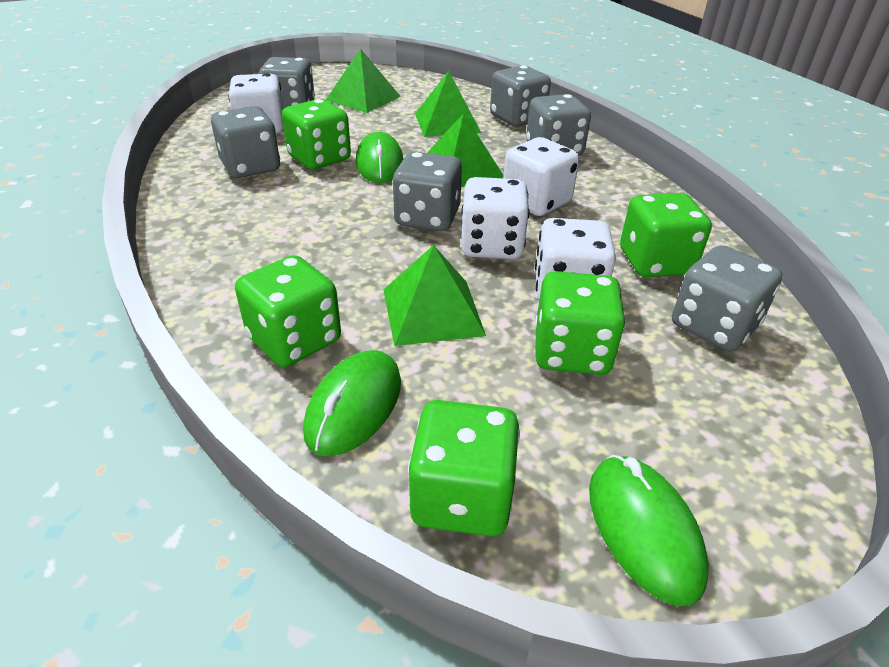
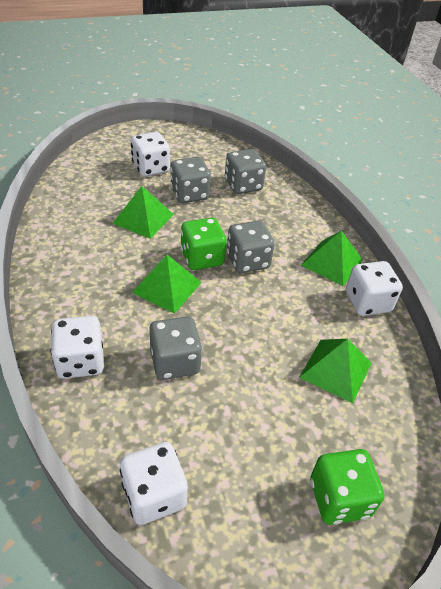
green dice: 5 -> 2
green mouse: 3 -> 0
grey dice: 6 -> 4

